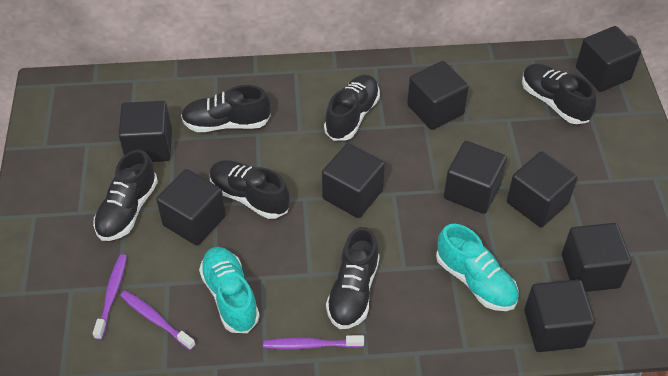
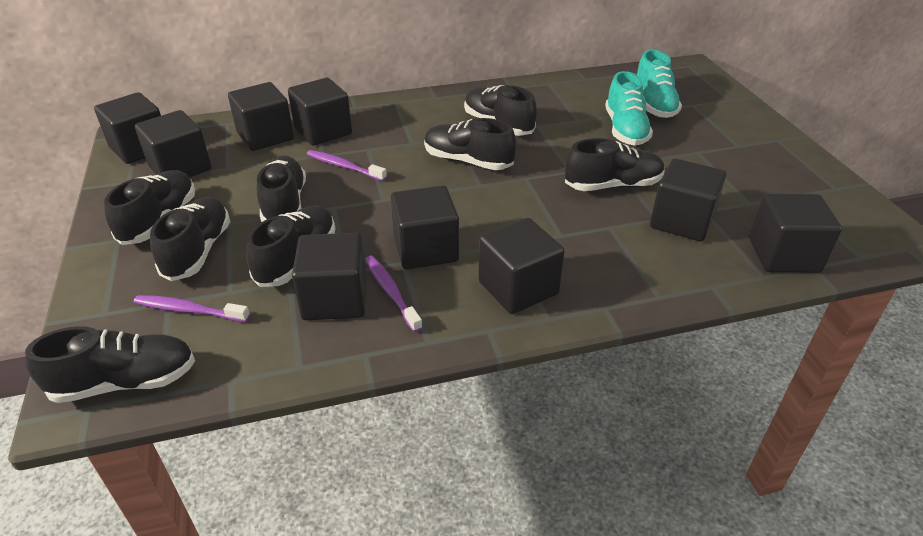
black shoe: 6 -> 8

